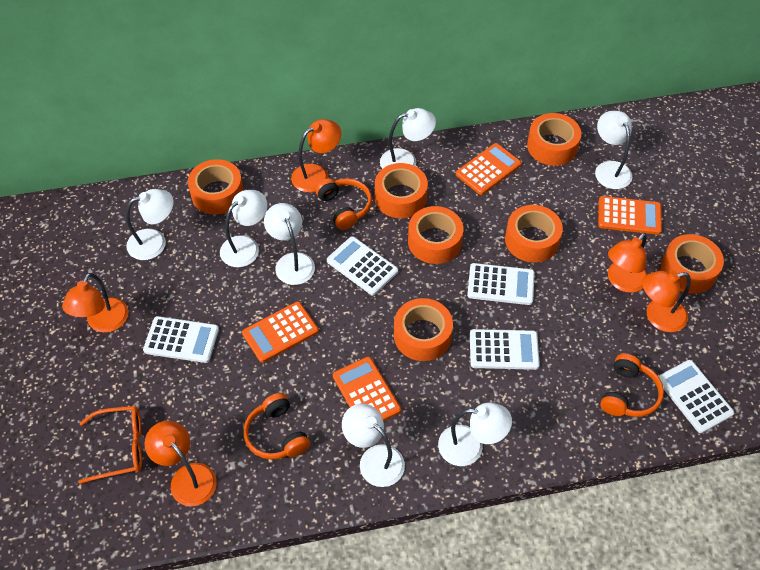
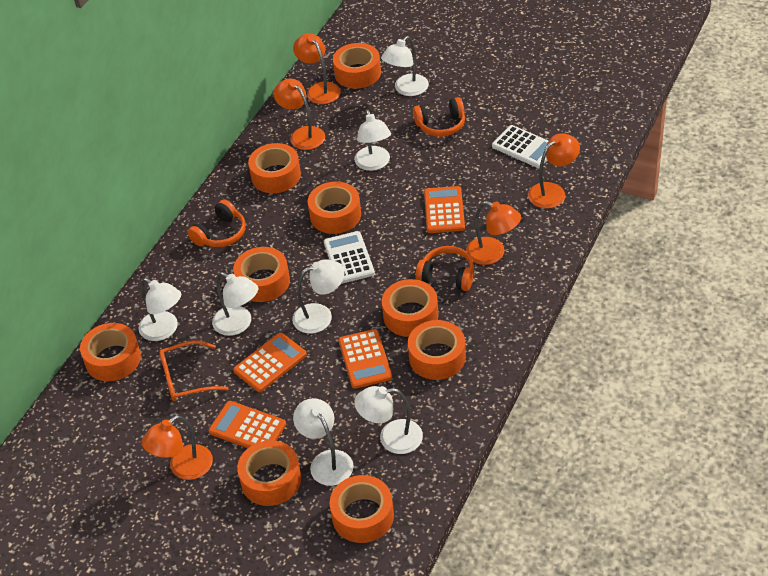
orange tape: 7 -> 9
white calculator: 5 -> 2

